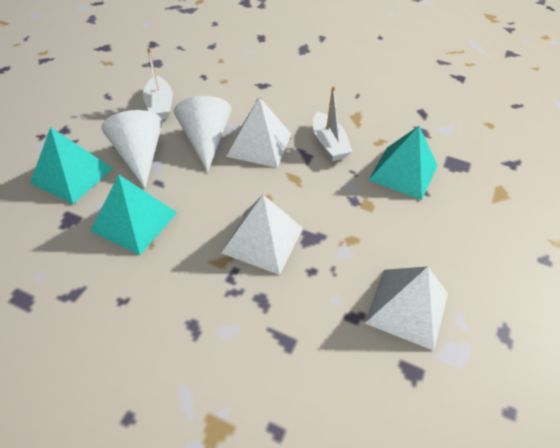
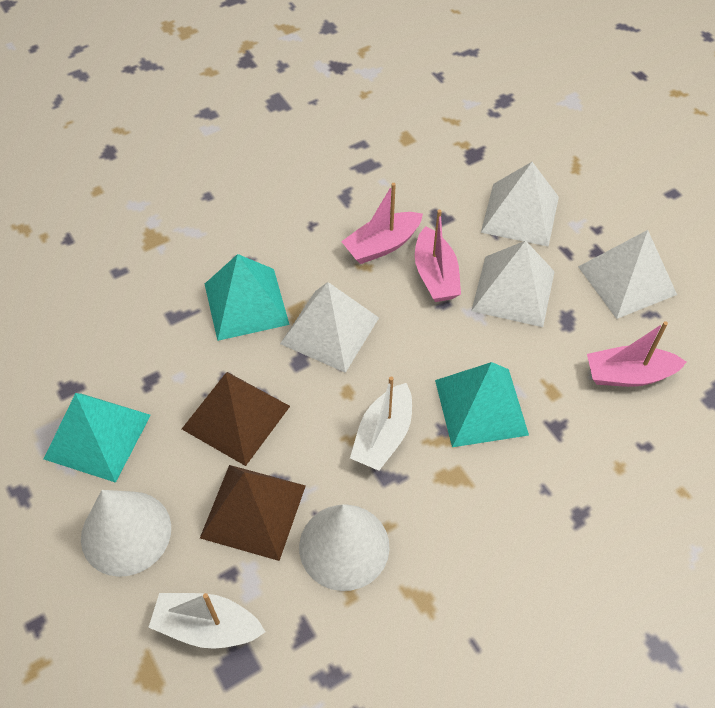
brown pyramid: 0 -> 2
pink boat: 0 -> 3
white pyramid: 3 -> 4

